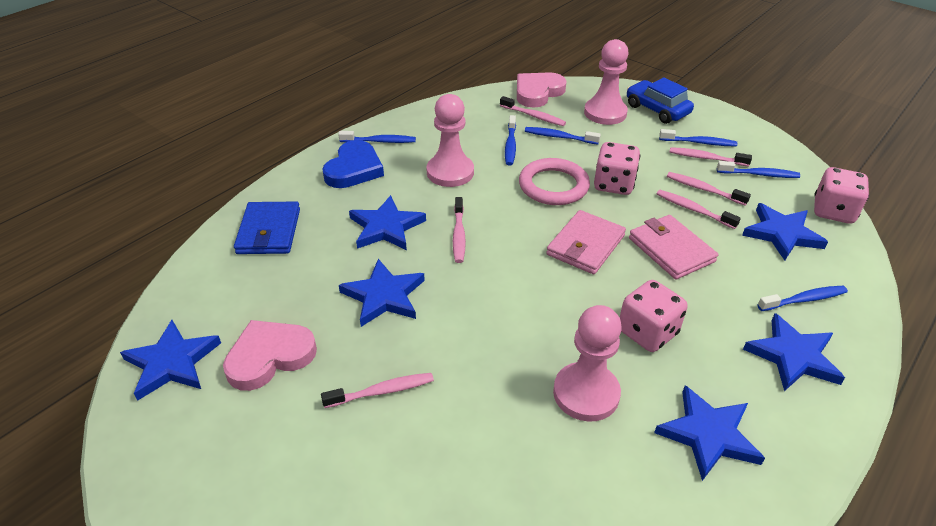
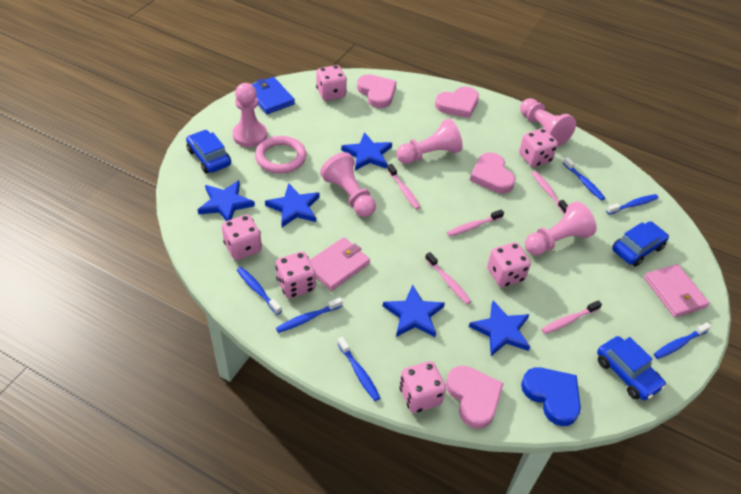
blue car: 1 -> 3
blue star: 6 -> 5
pink dice: 3 -> 6
pink heart: 2 -> 4
pink pawn: 3 -> 5
pink toothbrush: 6 -> 5

